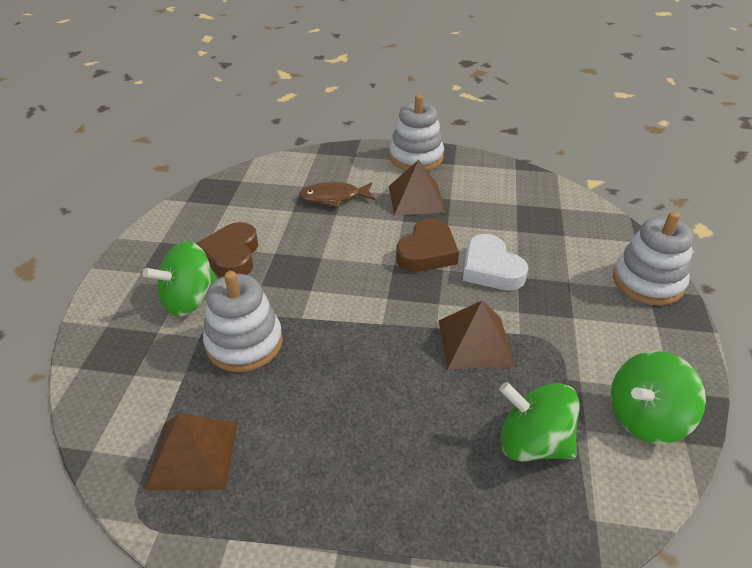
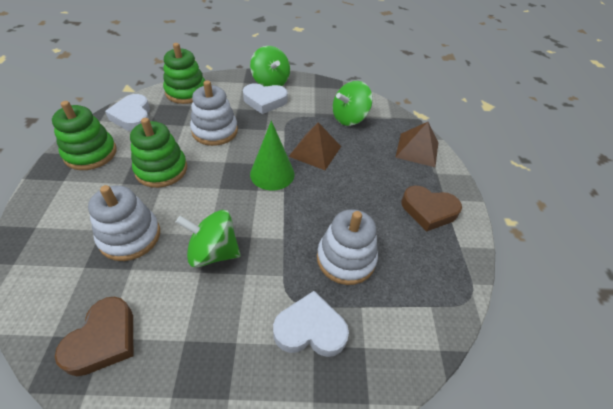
brown fish: 1 -> 0
brown pyramid: 3 -> 2
green cone: 0 -> 1
green stacking toy: 0 -> 3
white heart: 1 -> 3

